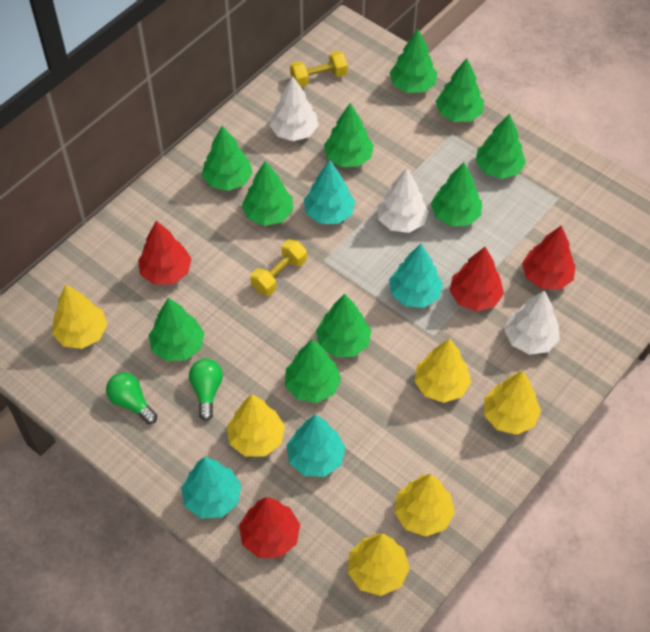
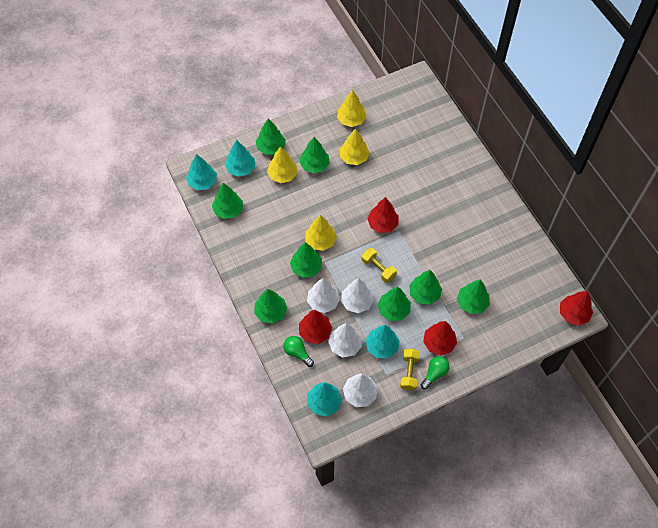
green tree: 10 -> 8
white tree: 3 -> 4
yellow tree: 6 -> 4

